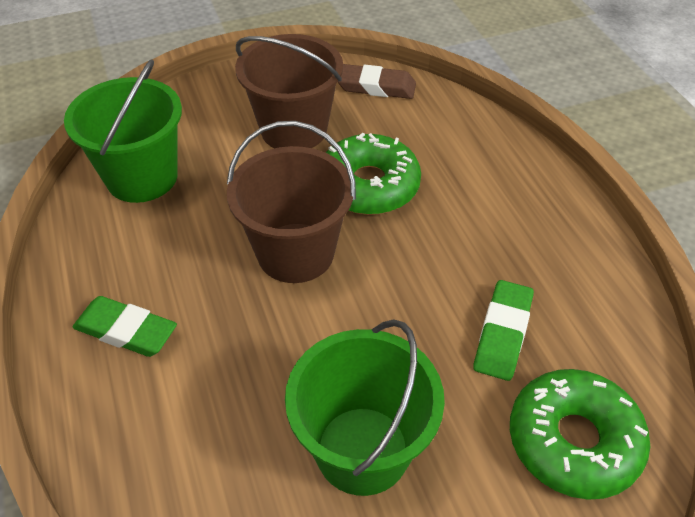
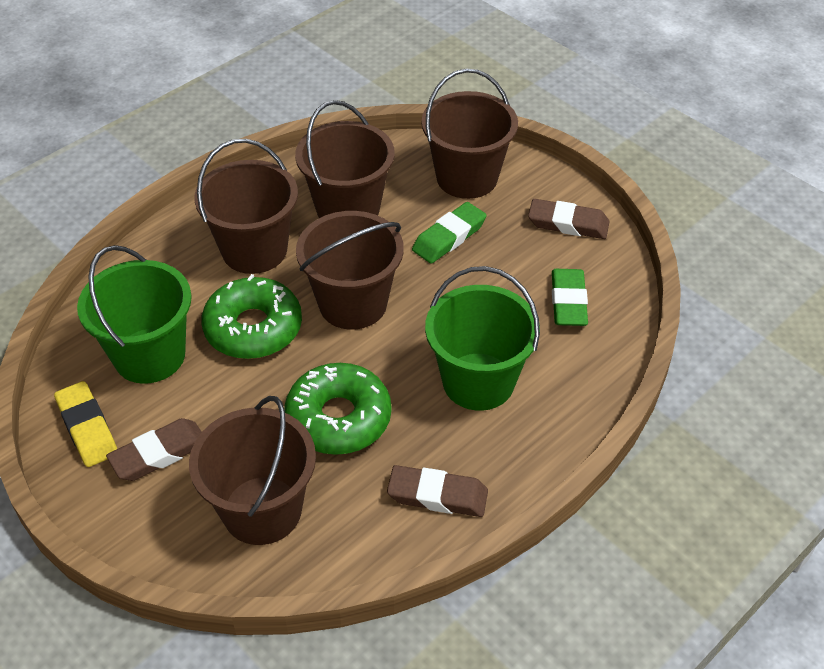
brown bucket: 2 -> 5
brown eraser: 1 -> 3
yellow eraser: 0 -> 1

